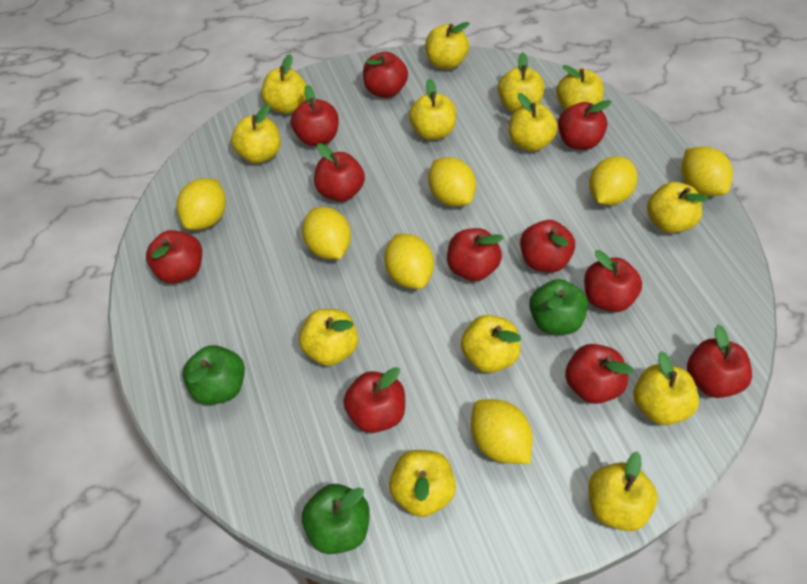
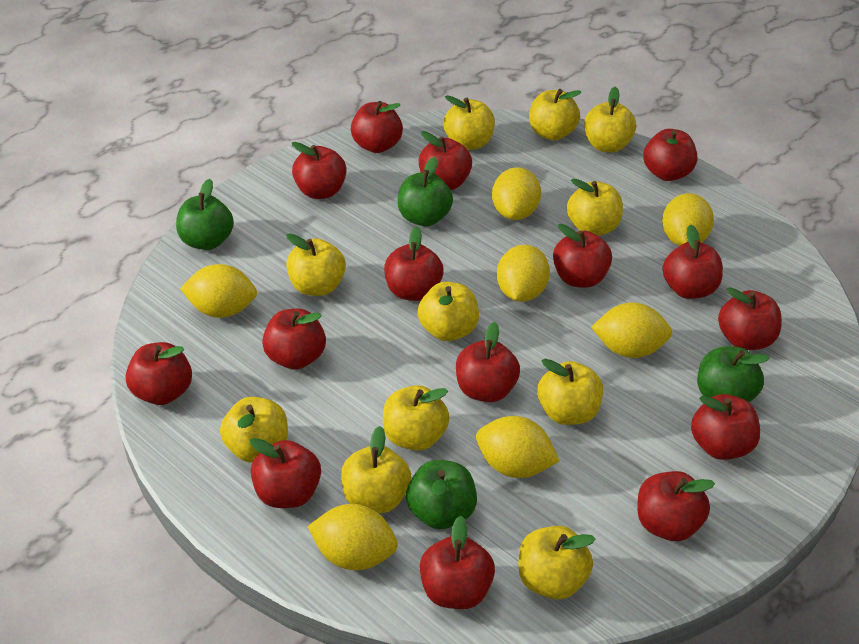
green apple: 3 -> 4
red apple: 11 -> 15
yellow apple: 13 -> 11

